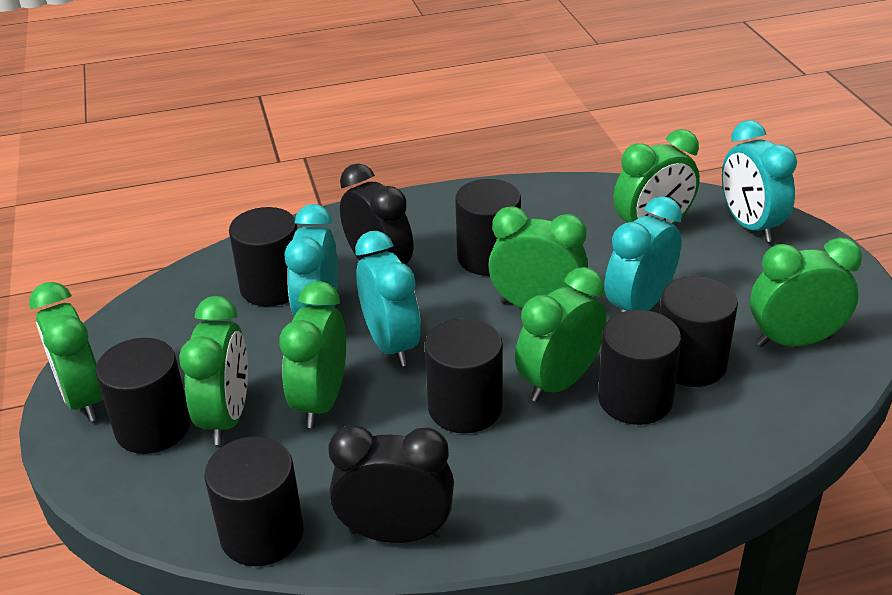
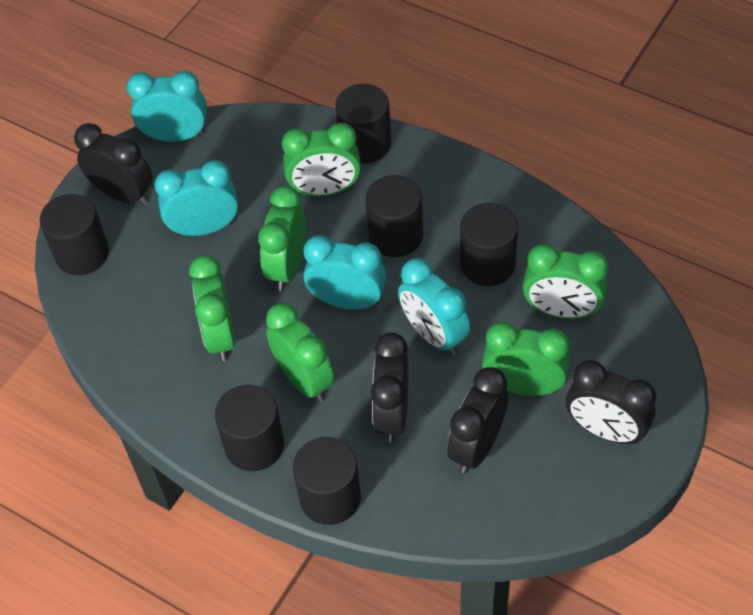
black clock: 2 -> 4
black cylinder: 7 -> 6
green clock: 7 -> 6

